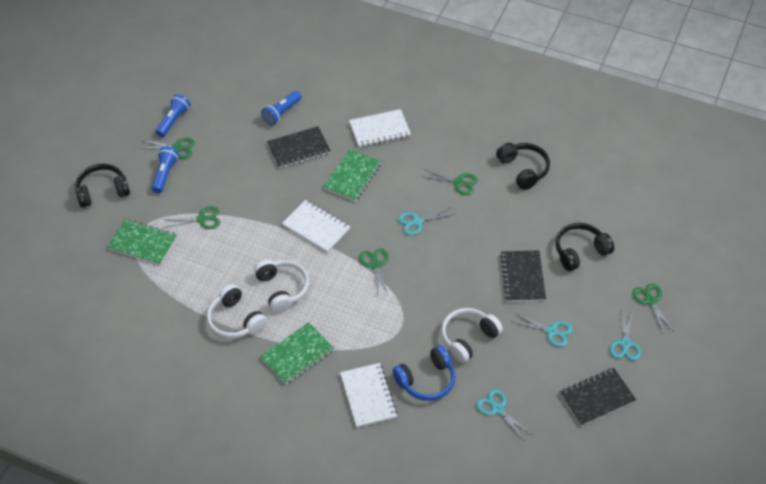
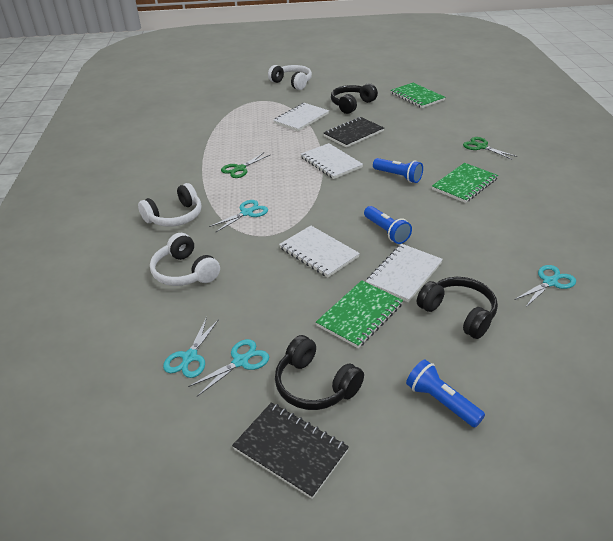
black notebook: 3 -> 2
blue headphones: 1 -> 0
green scissors: 5 -> 2
white notebook: 3 -> 4

